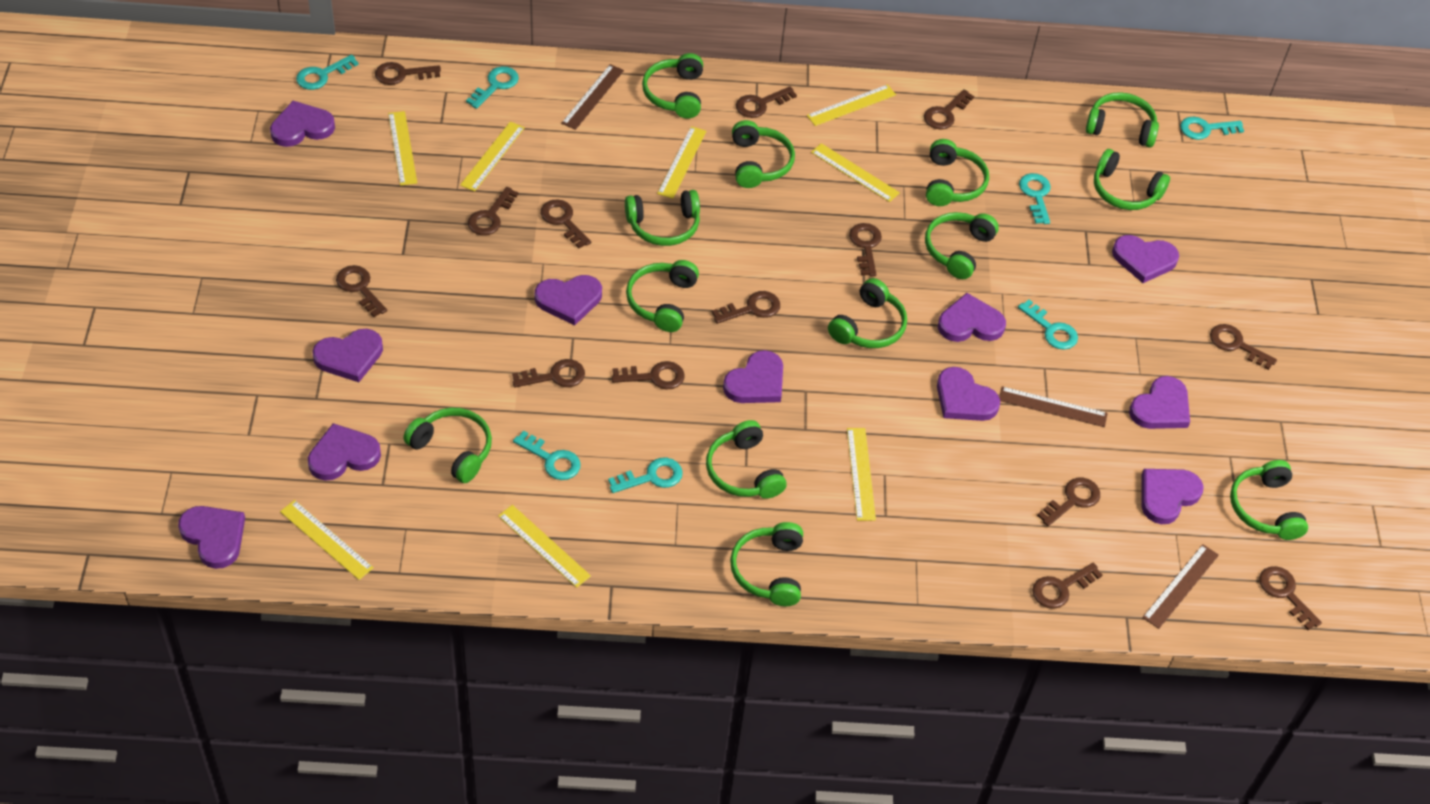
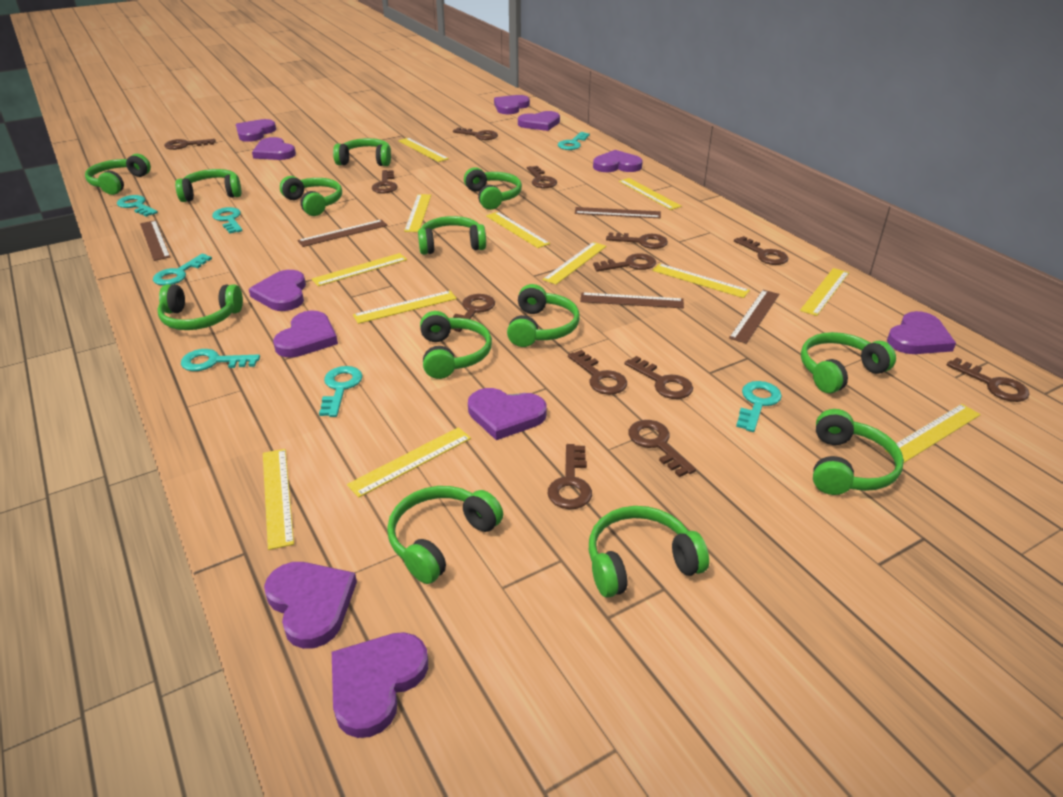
brown key: 14 -> 13
brown ruler: 3 -> 5
yellow ruler: 8 -> 12

